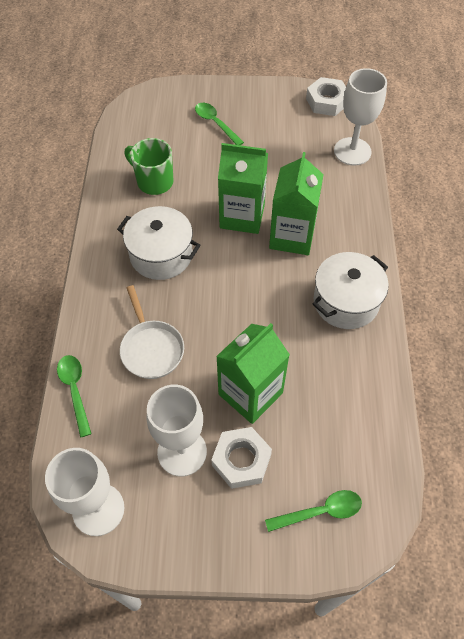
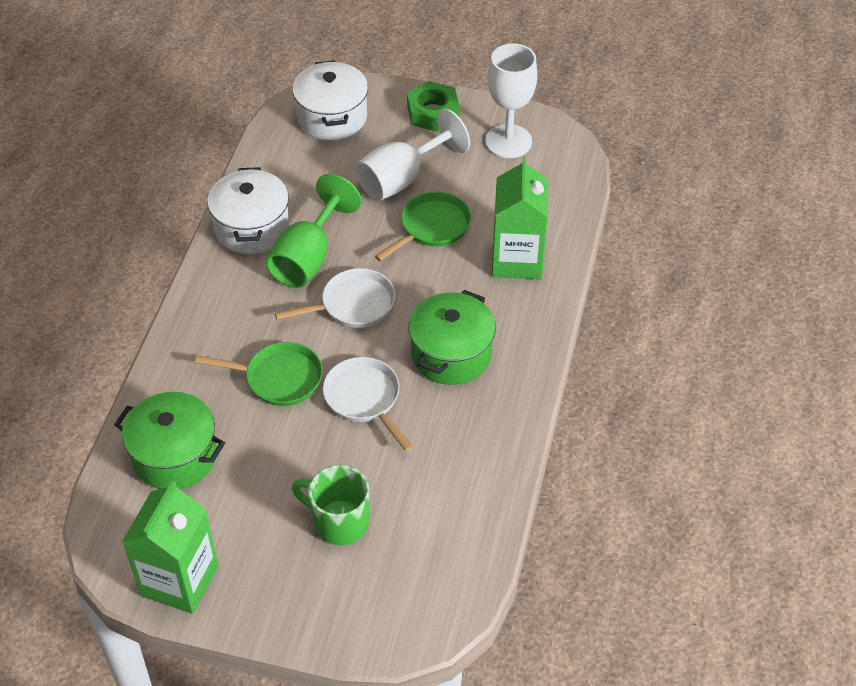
green carton: 3 -> 2
green goblet: 0 -> 1
green nut: 0 -> 1
green pan: 0 -> 2
green pot: 0 -> 2
green spoon: 3 -> 0
white goblet: 3 -> 2
white nut: 2 -> 0
white pan: 1 -> 2

